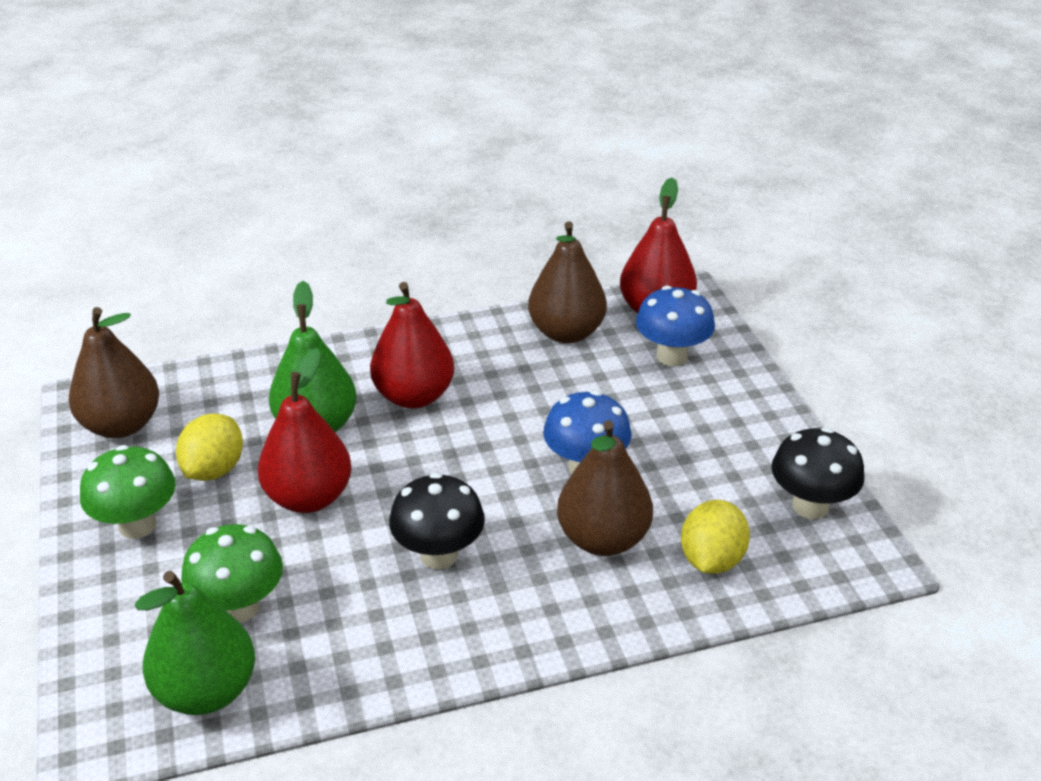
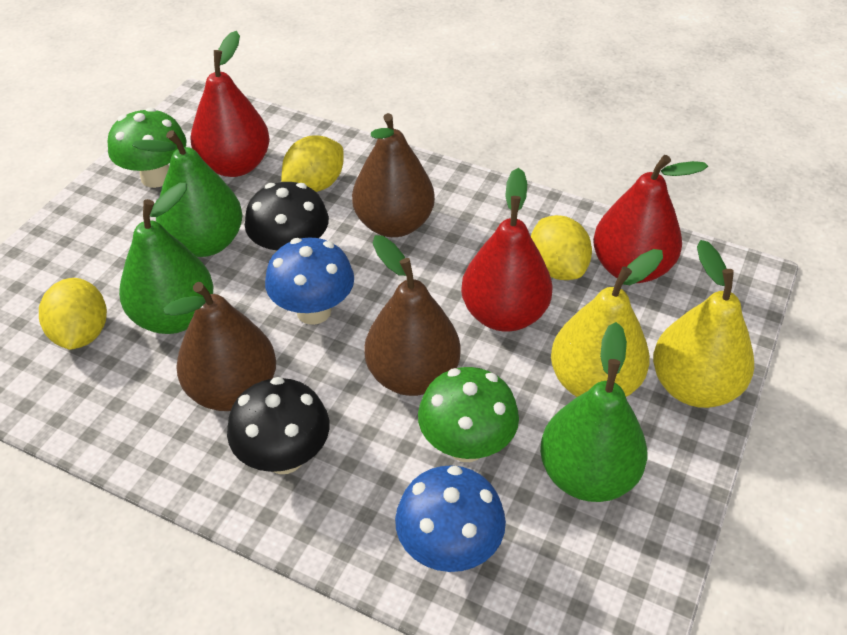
green pear: 2 -> 3
yellow lemon: 2 -> 3
yellow pear: 0 -> 2

